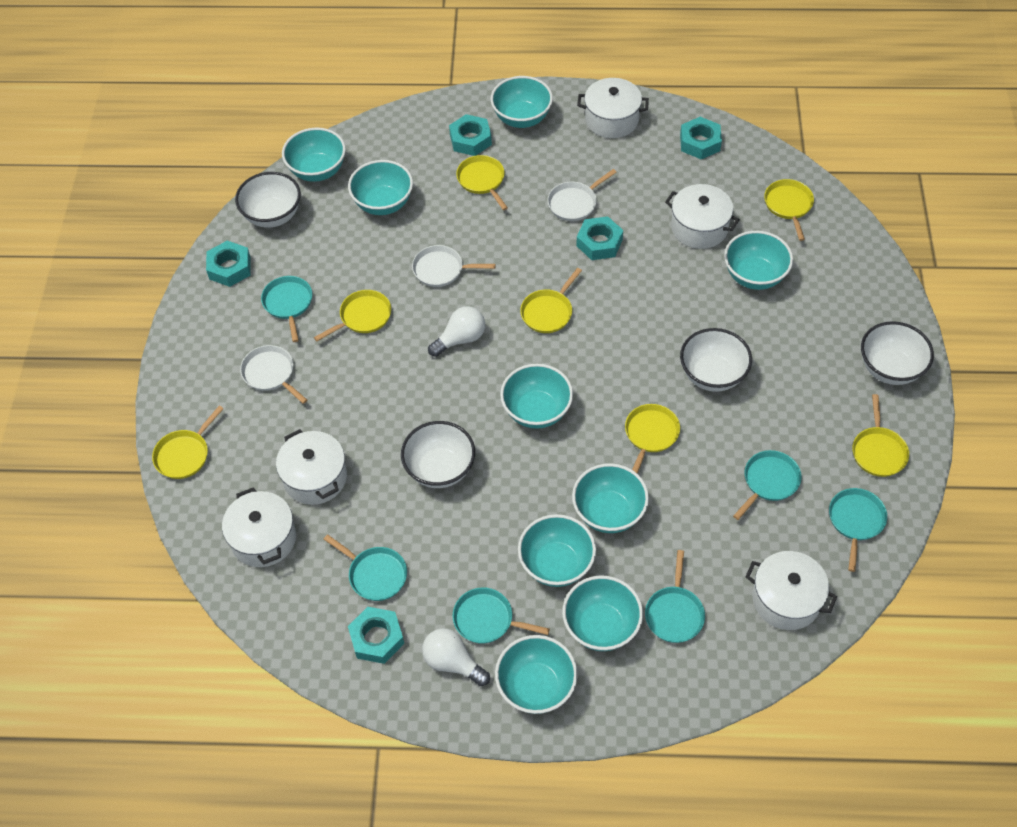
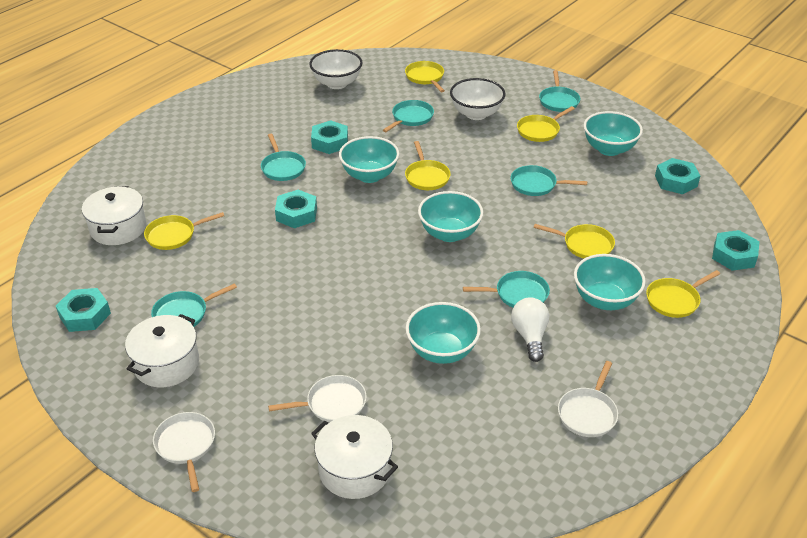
turquoise bowl: 9 -> 5
white bowl: 4 -> 2
white light bulb: 2 -> 1
white pot: 5 -> 3
yellow pan: 7 -> 6

